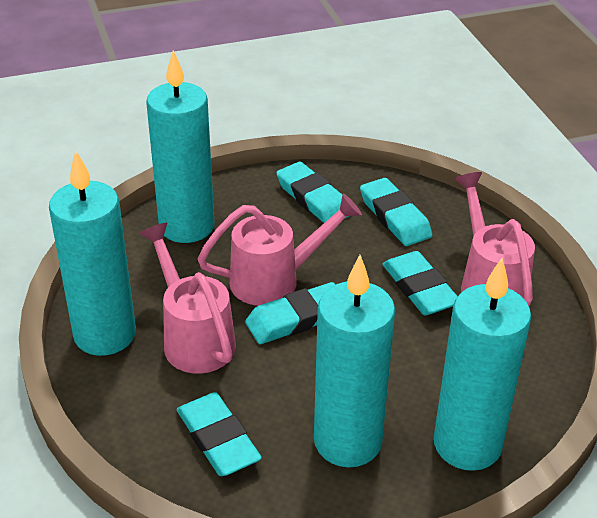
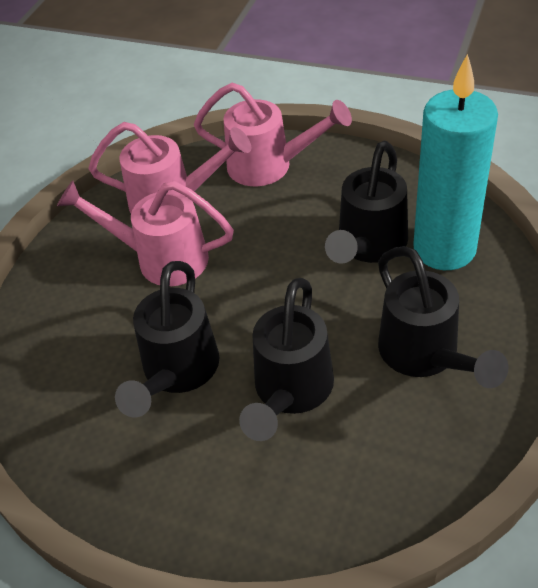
black watering can: 0 -> 4
turquoise candle: 4 -> 1
turquoise eraser: 5 -> 0

